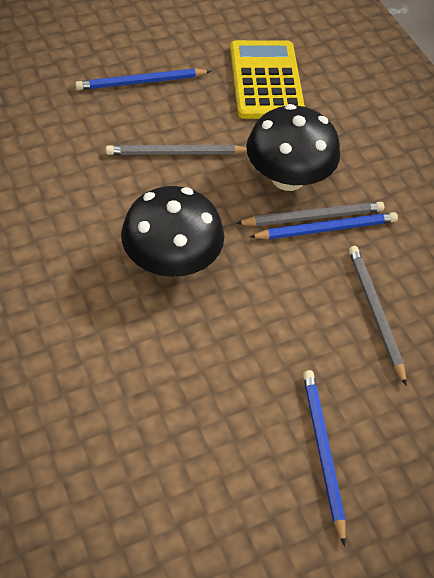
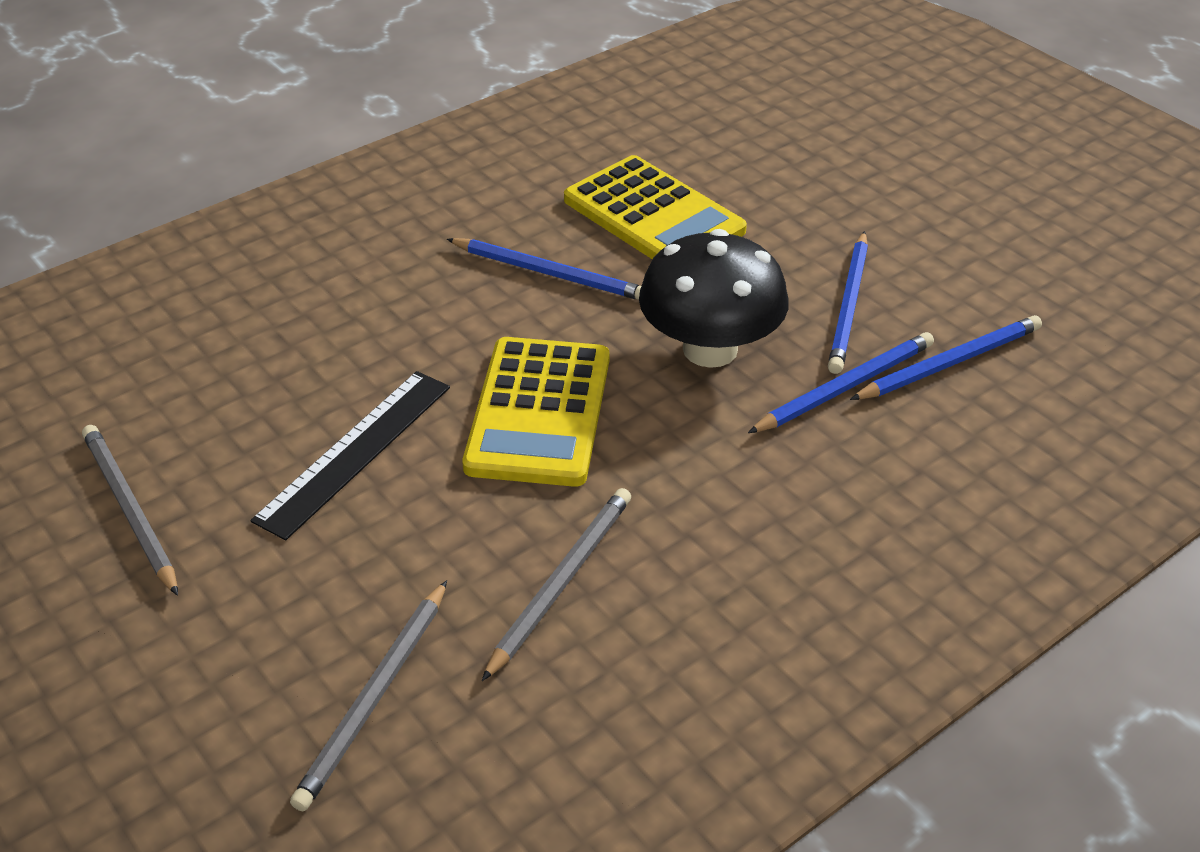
black mushroom: 2 -> 1
black ruler: 0 -> 1
blue pencil: 3 -> 4
yellow calculator: 1 -> 2

